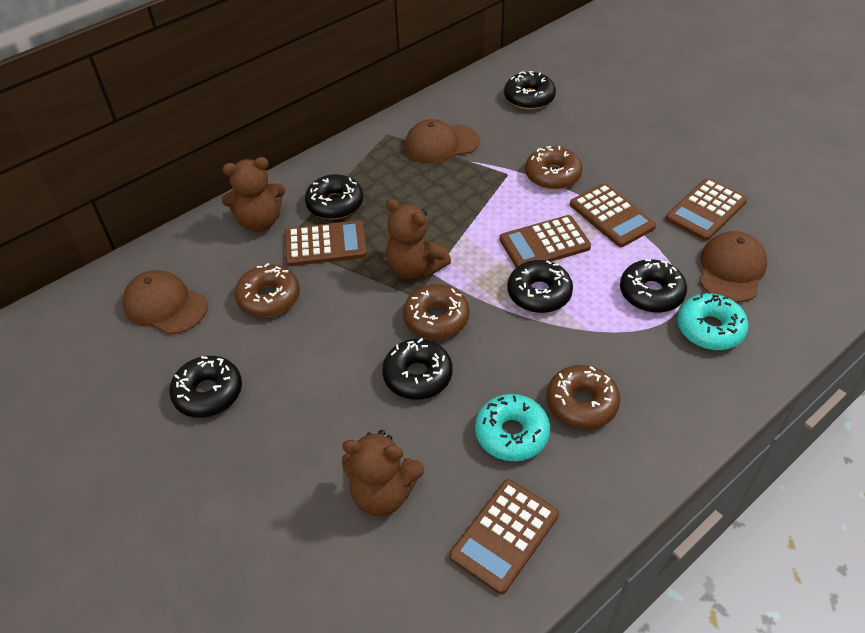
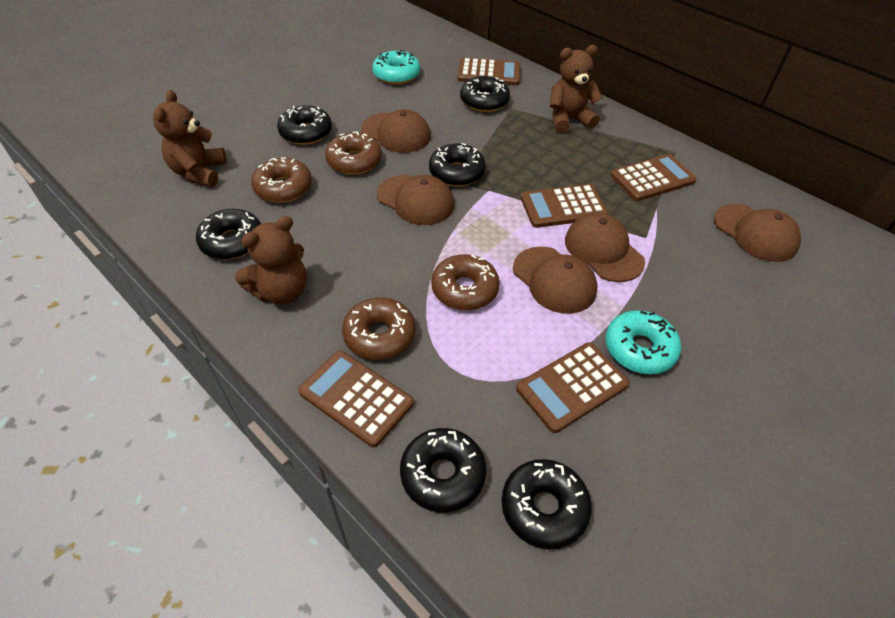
brown cap: 3 -> 5

